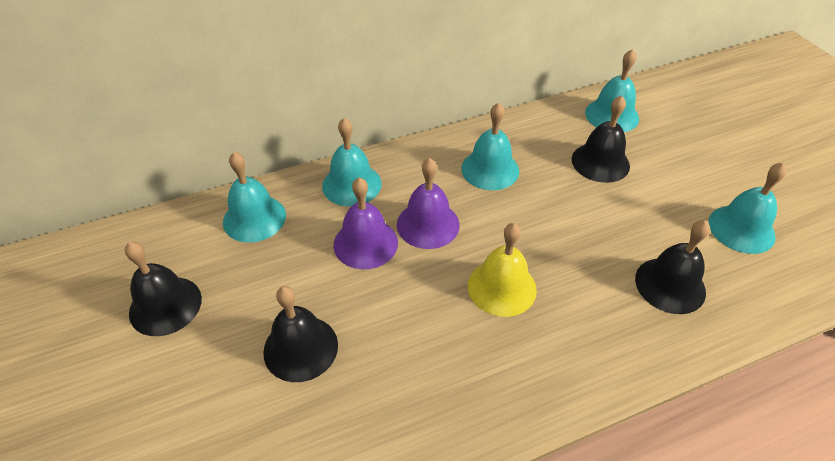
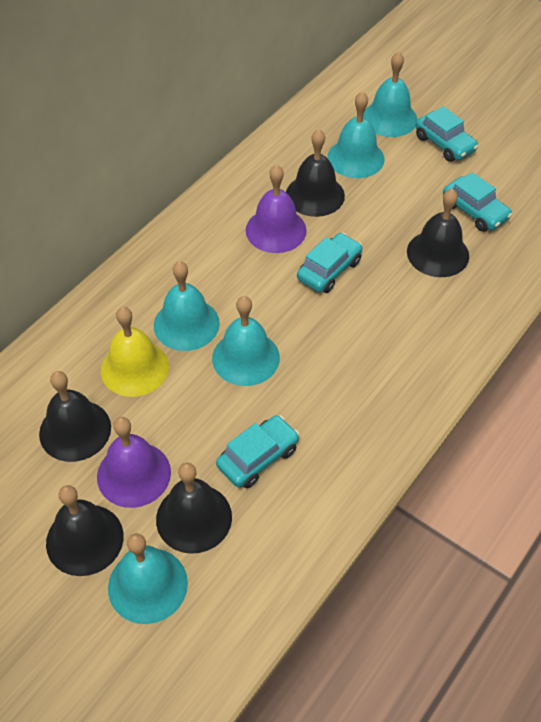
black bell: 4 -> 5
turquoise car: 0 -> 4

